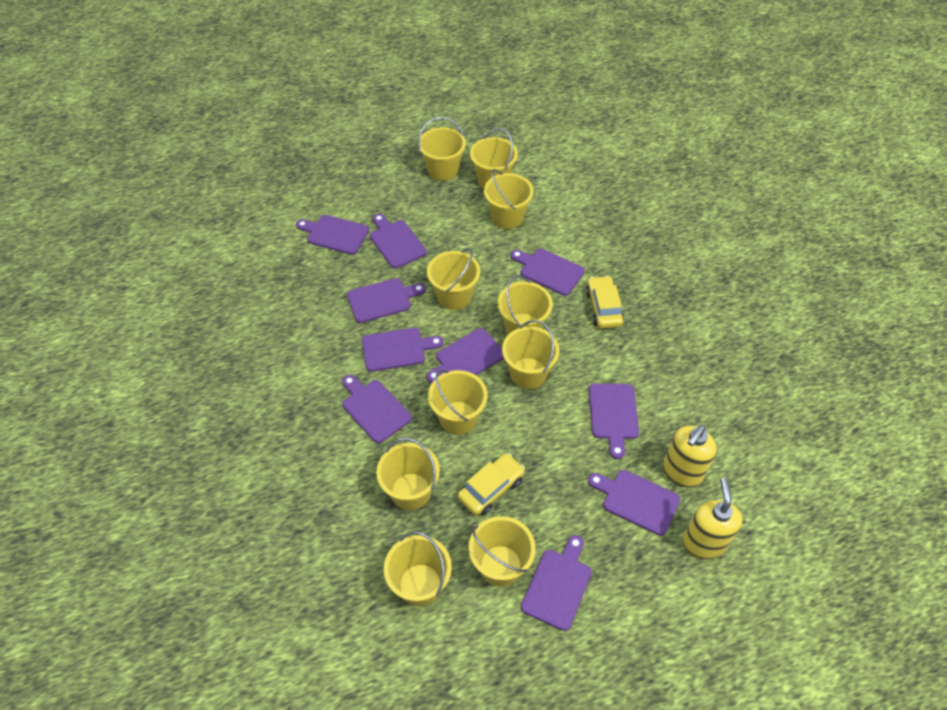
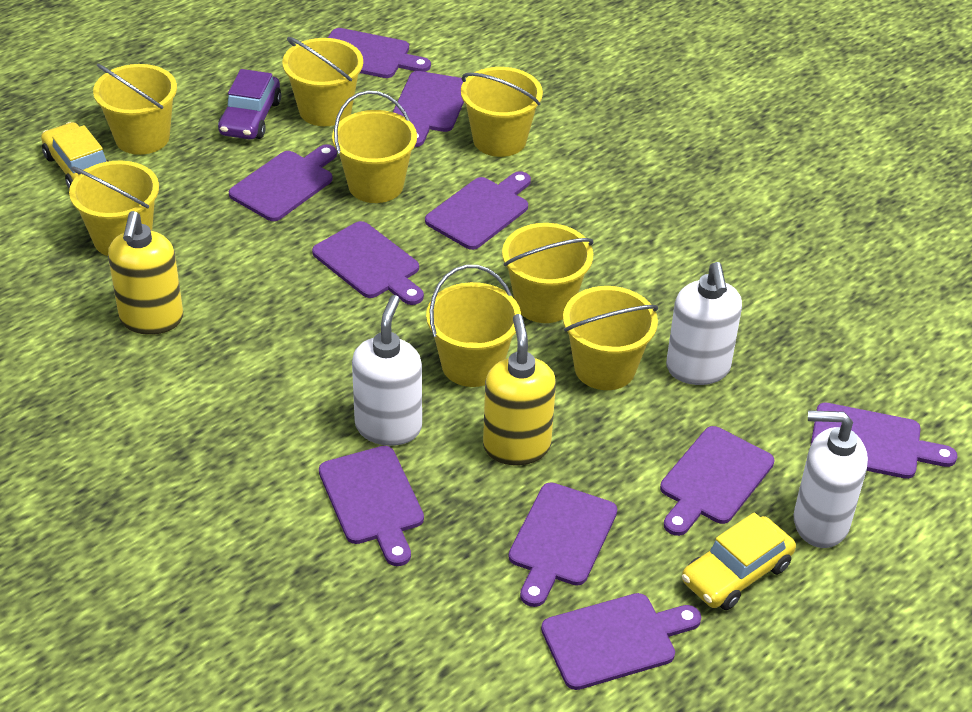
purple car: 0 -> 1
white soap dispenser: 0 -> 3
yellow bucket: 10 -> 8

